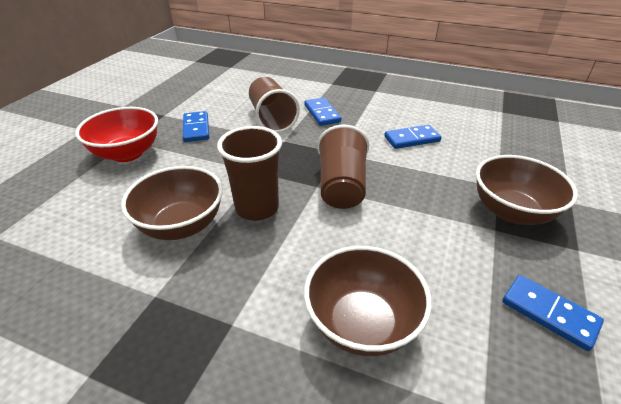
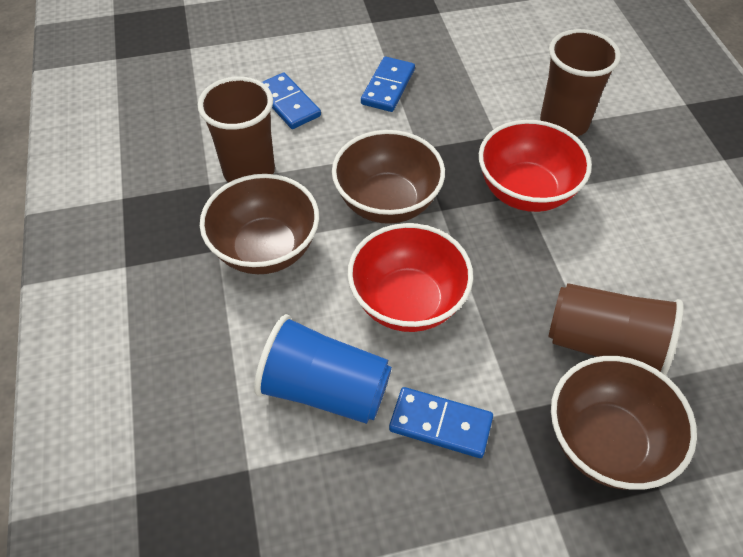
blue cup: 0 -> 1
blue domino: 4 -> 3
red bowl: 1 -> 2

